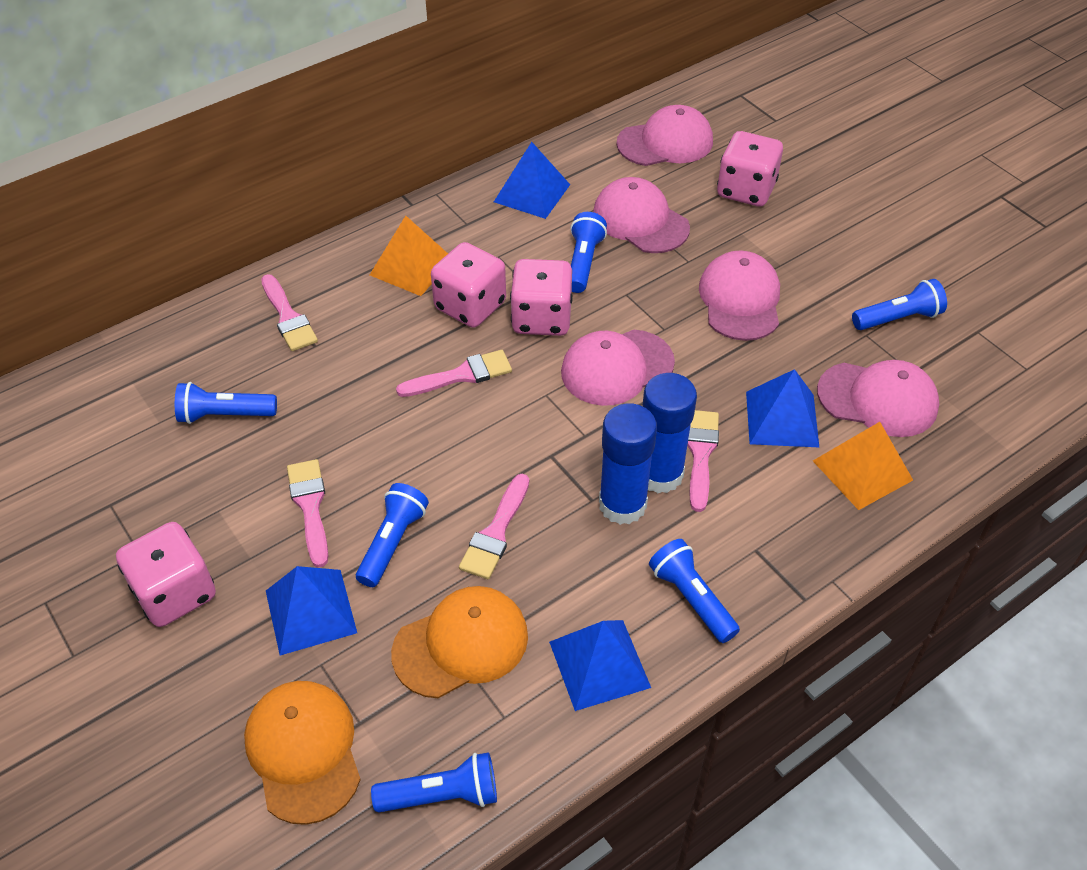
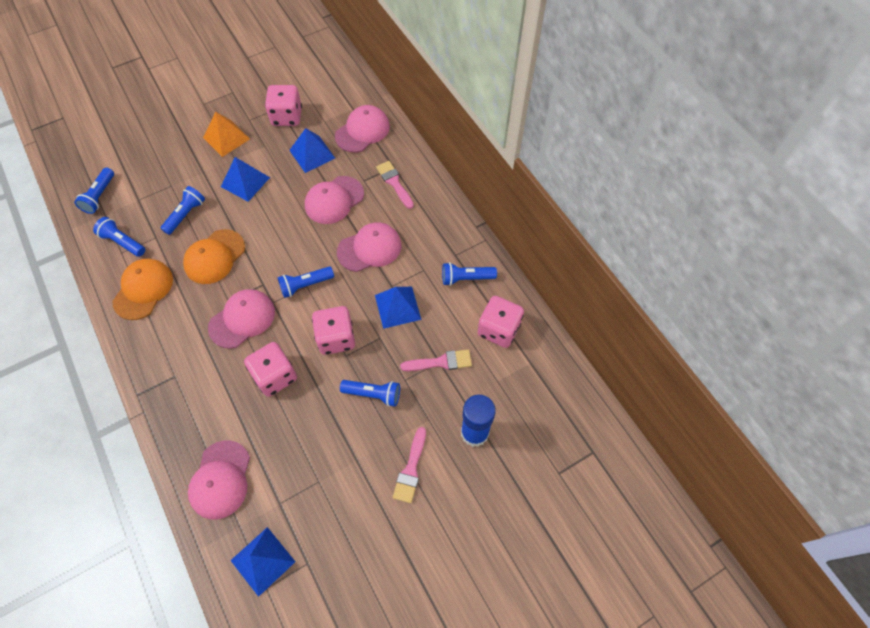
blue glue stick: 2 -> 1
orange pyramid: 2 -> 1
pink brush: 5 -> 3

